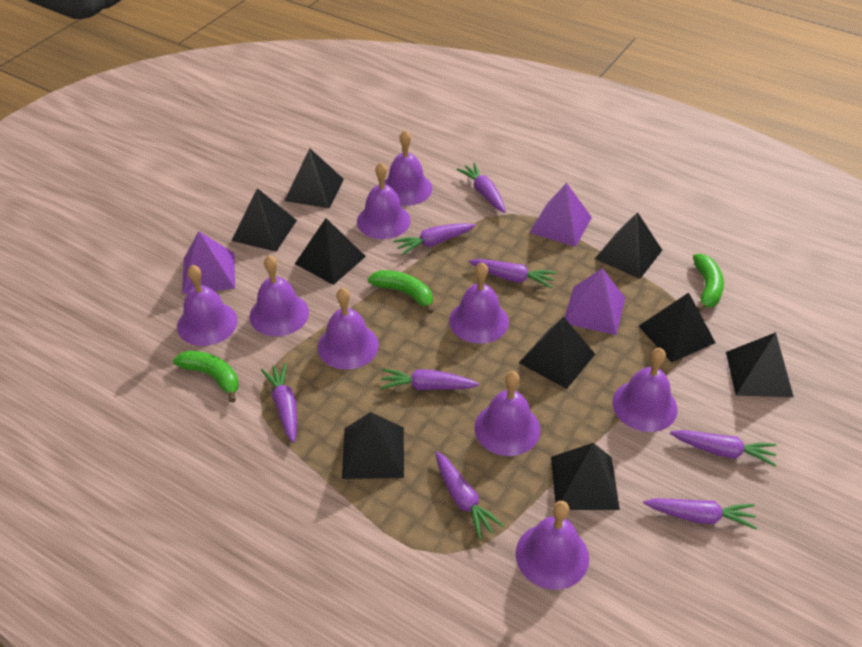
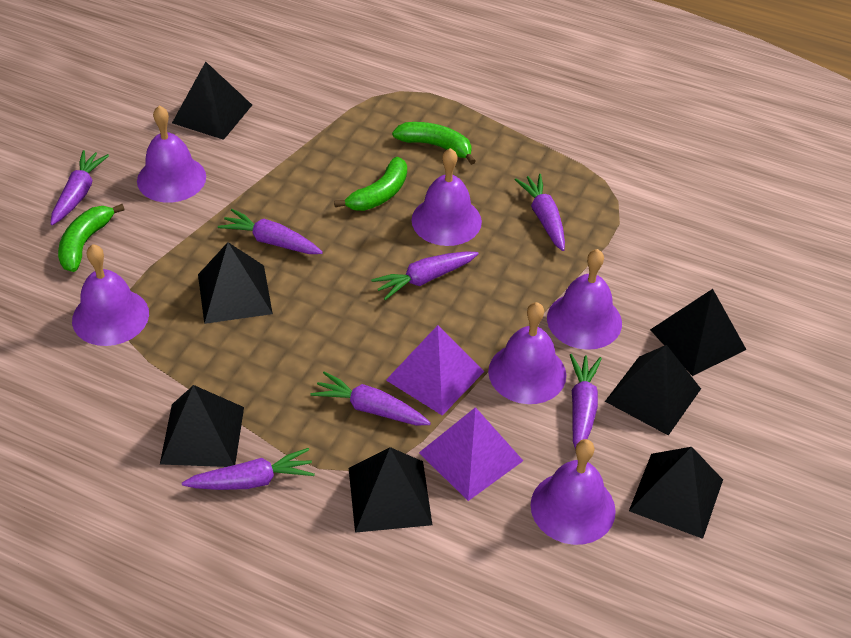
black pyramid: 9 -> 7
purple bell: 9 -> 6
purple carrot: 8 -> 7
purple pyramid: 3 -> 2

